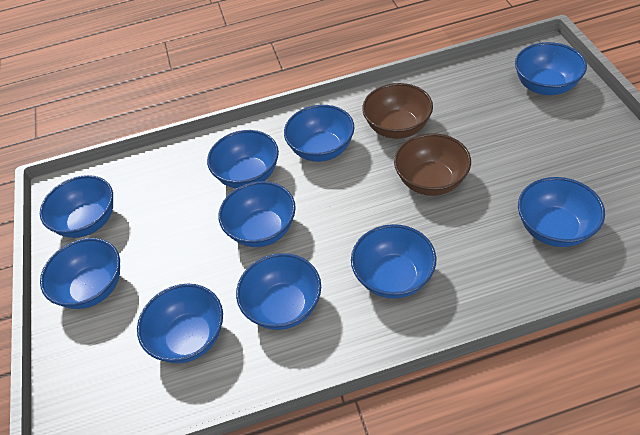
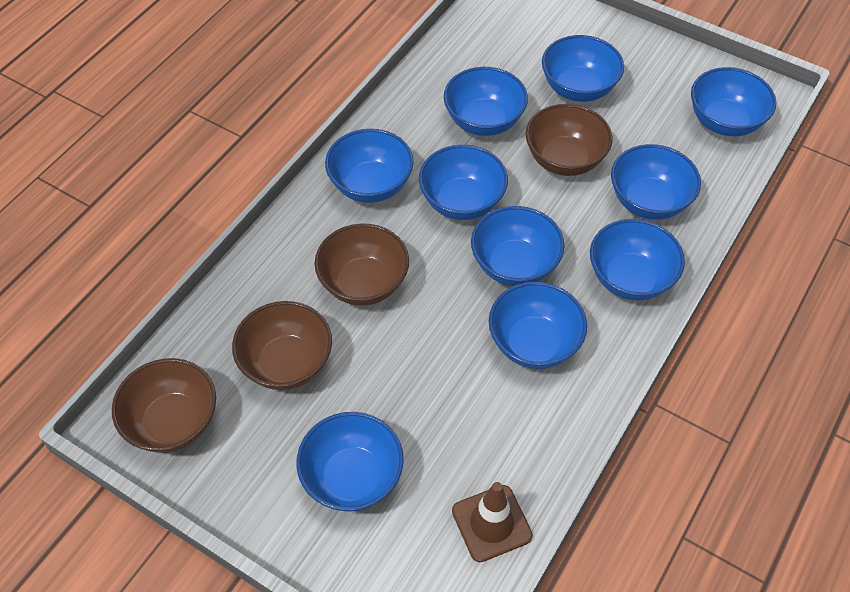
brown bowl: 2 -> 4
brown traffic cone: 0 -> 1

